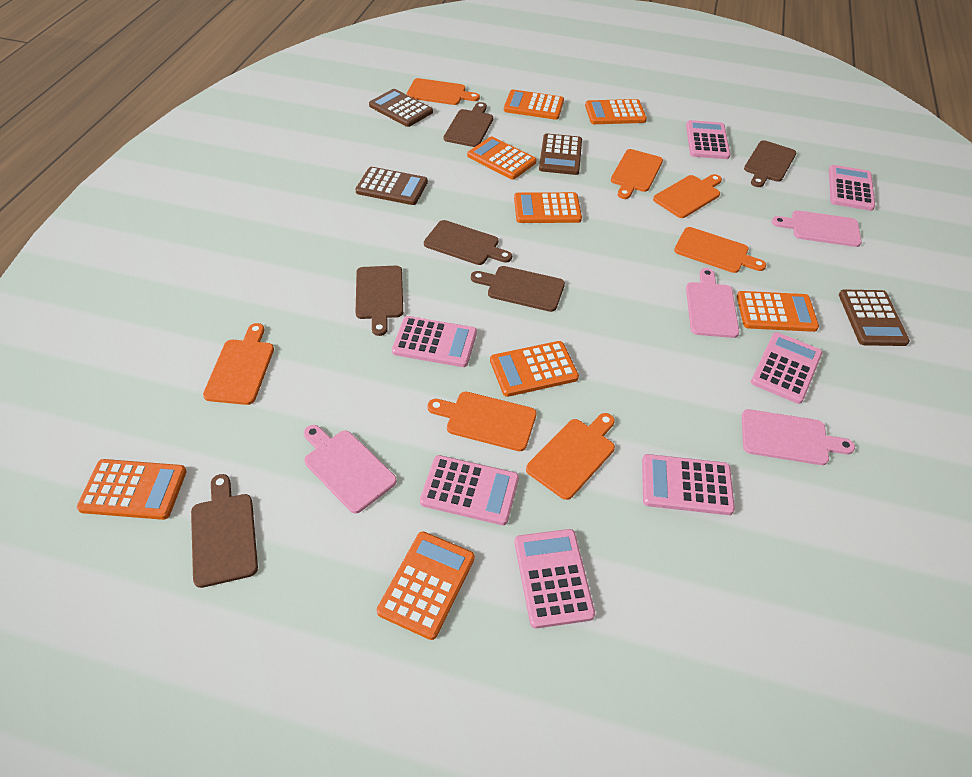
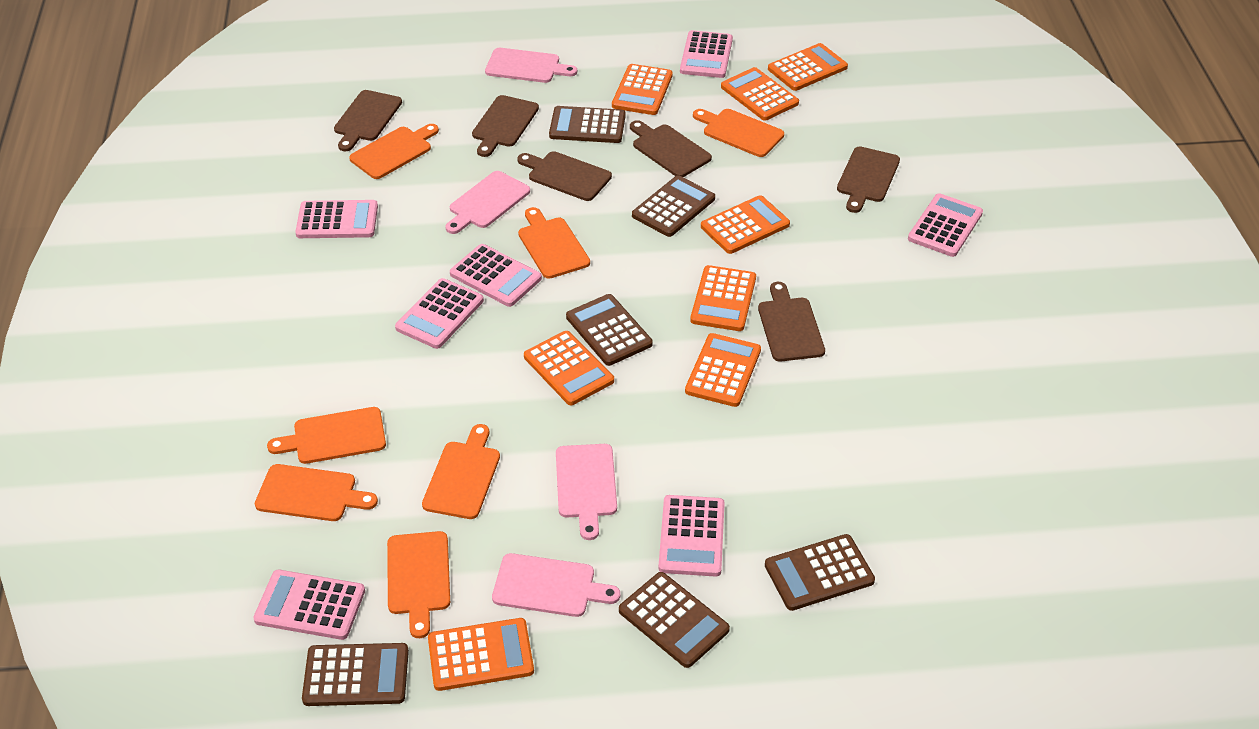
brown calculator: 4 -> 6

